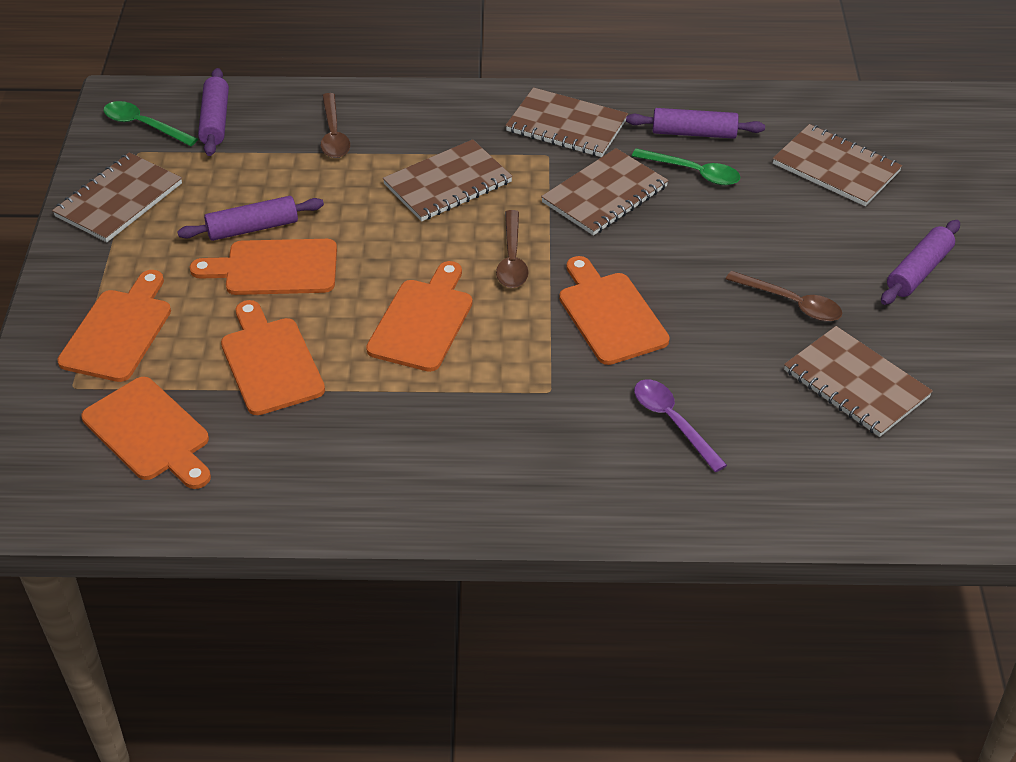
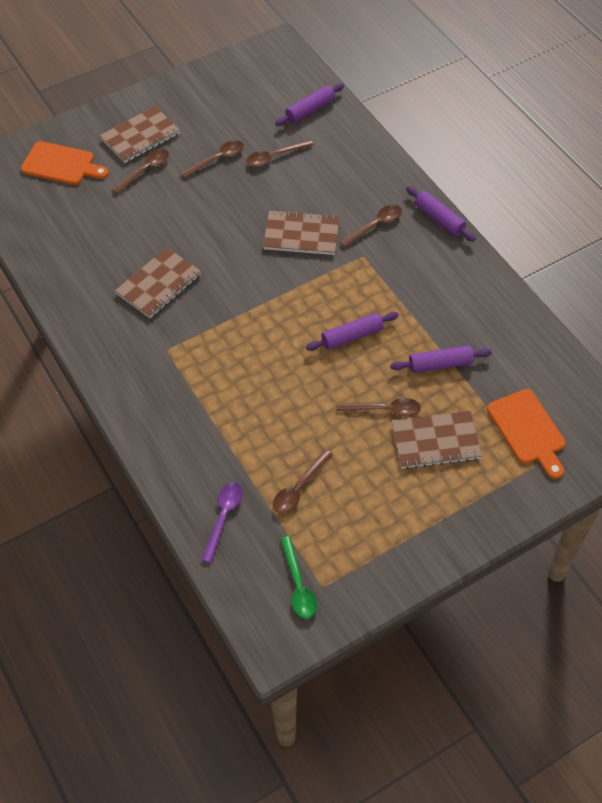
brown notebook: 6 -> 4
brown spoon: 3 -> 6
green spoon: 2 -> 1
orange cutting board: 6 -> 2

